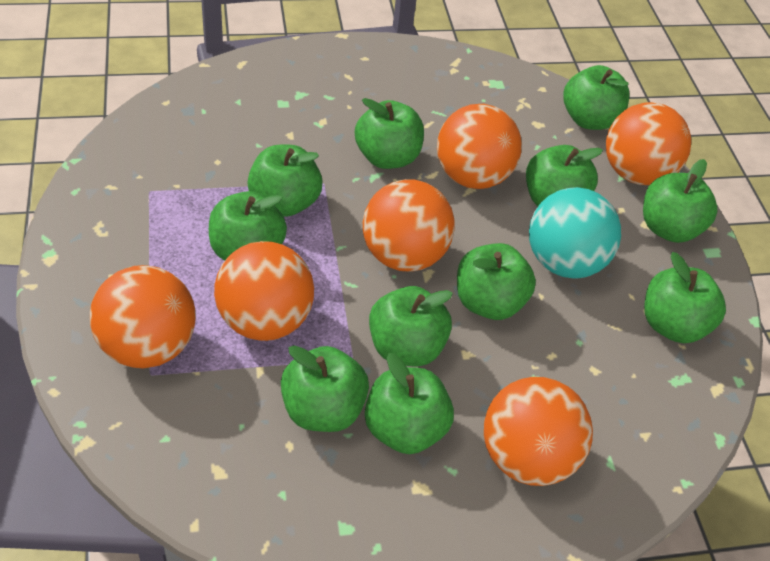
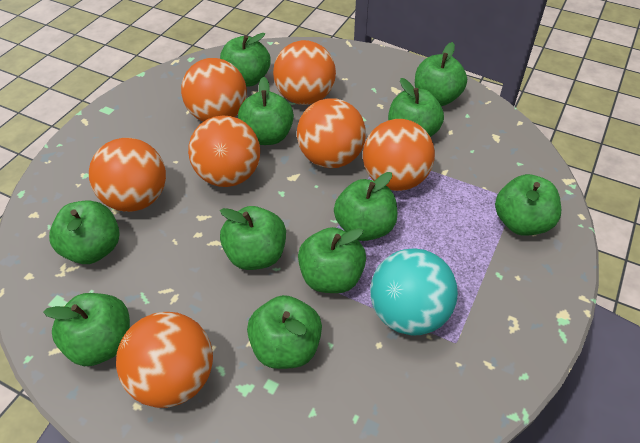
orange ball: 6 -> 7

